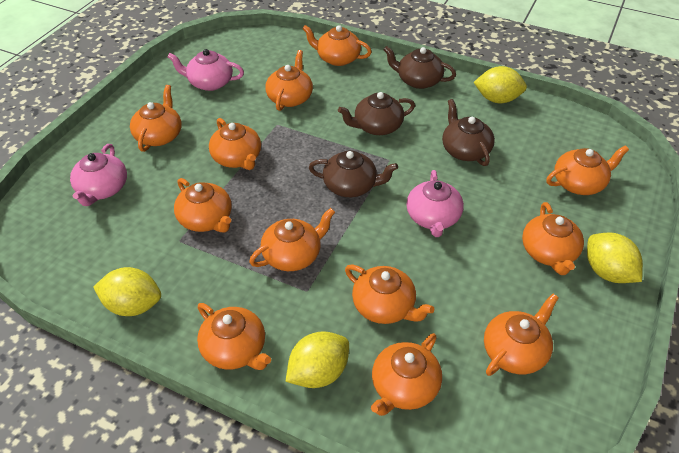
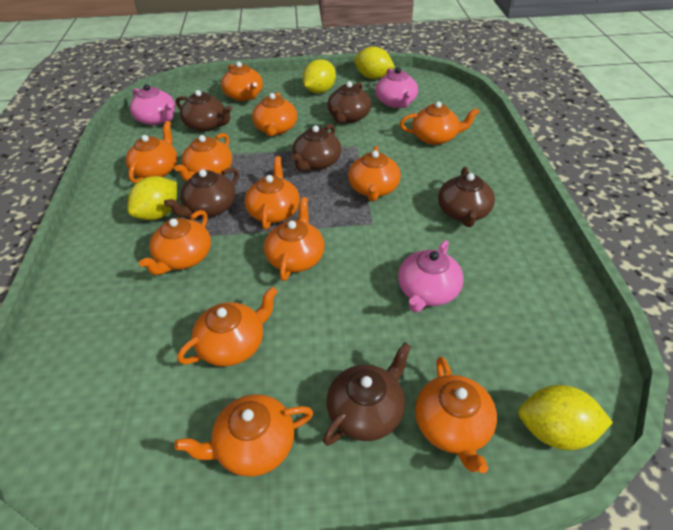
brown teapot: 4 -> 6

